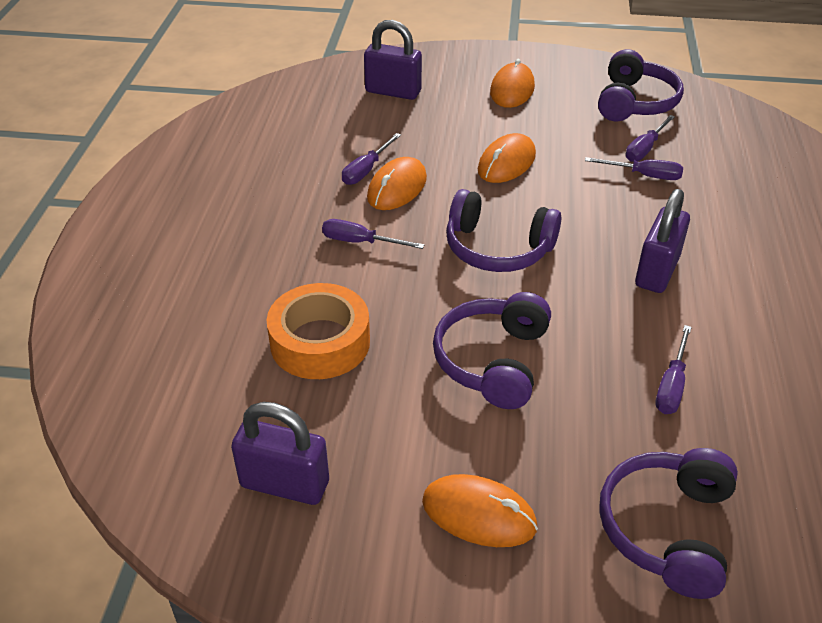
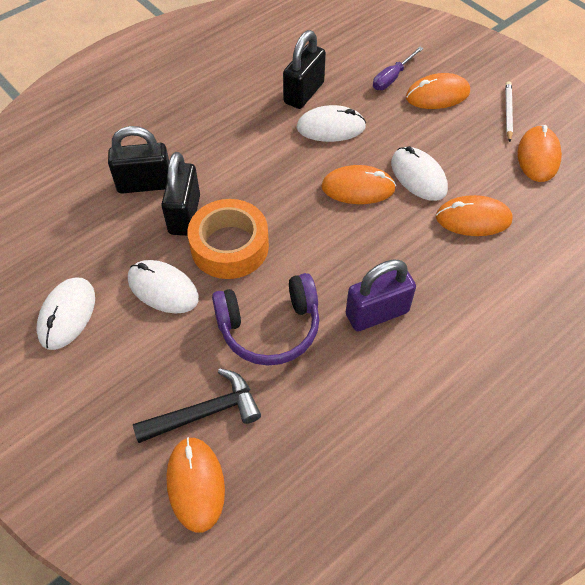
black hammer: 0 -> 1
black padlock: 0 -> 3
orange mouse: 4 -> 5
purple headphones: 4 -> 1
purple padlock: 3 -> 1
purple screwdriver: 5 -> 1
white mouse: 0 -> 4
white pencil: 0 -> 1

